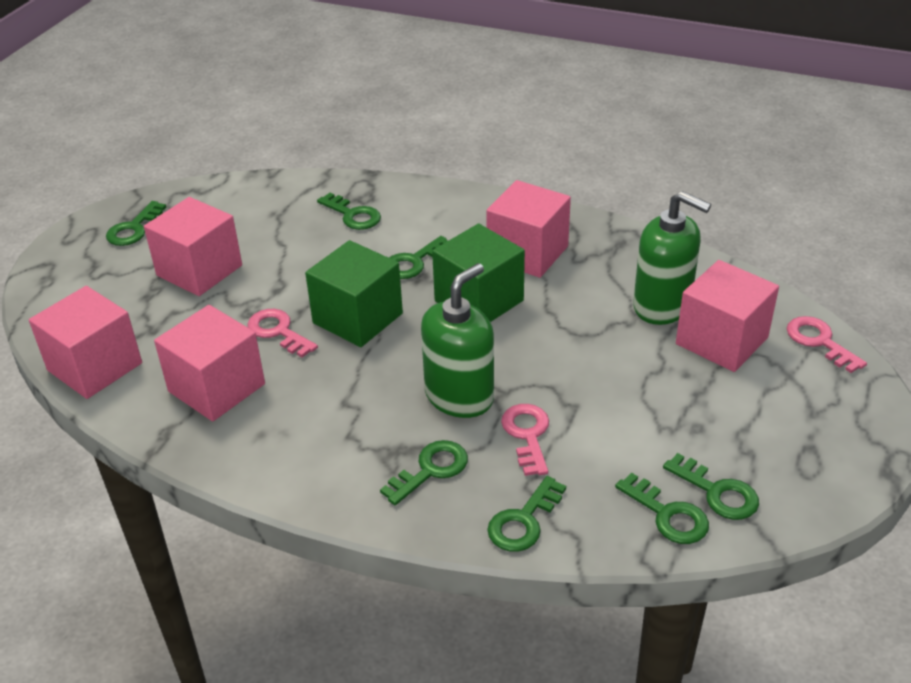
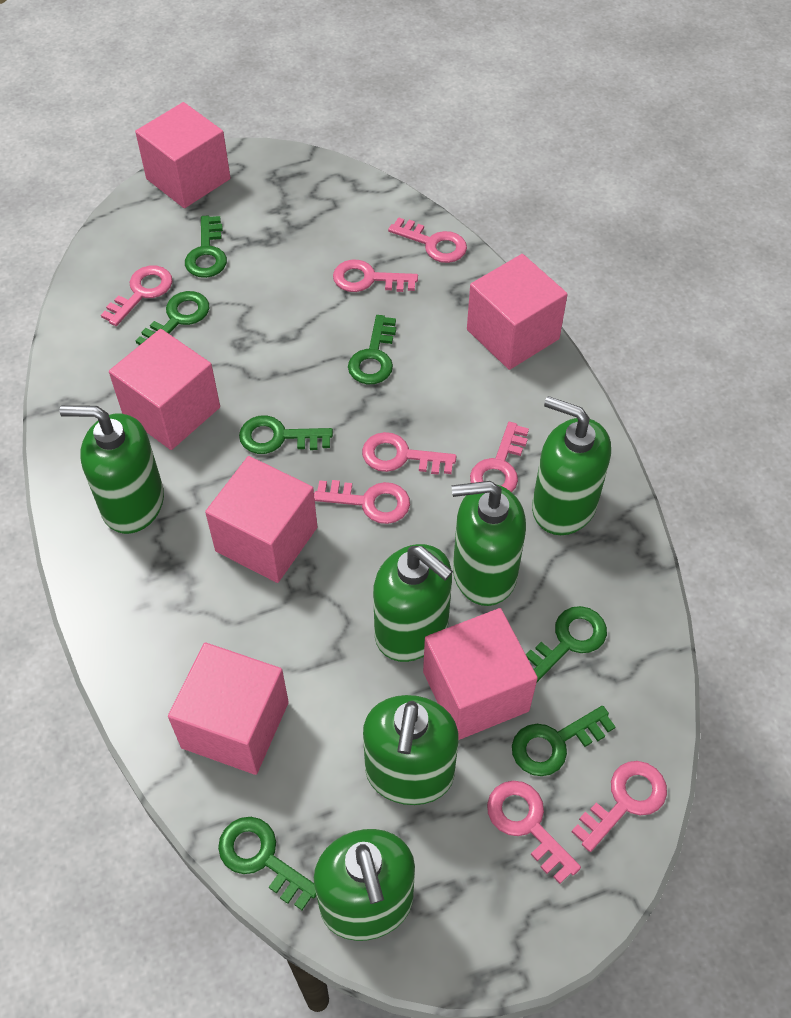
green cube: 2 -> 0
green soap dispenser: 2 -> 6
pink cube: 5 -> 6
pink key: 3 -> 8

